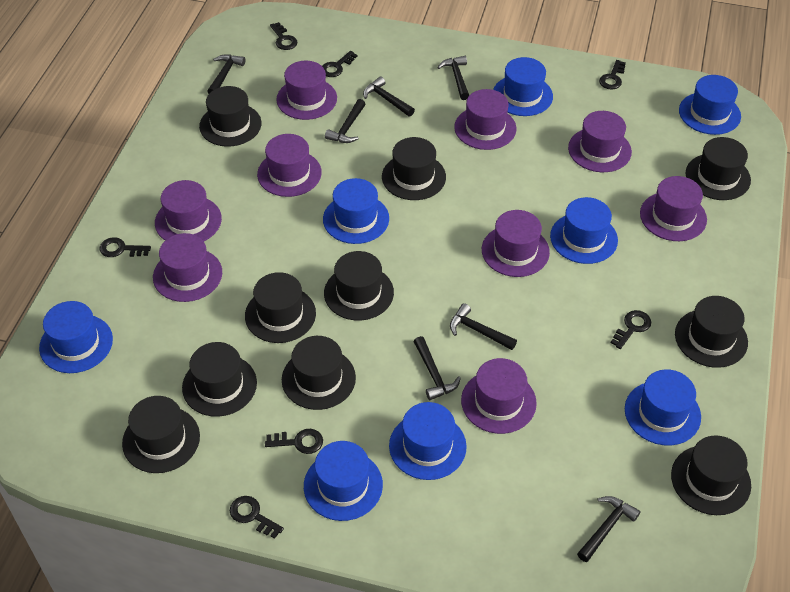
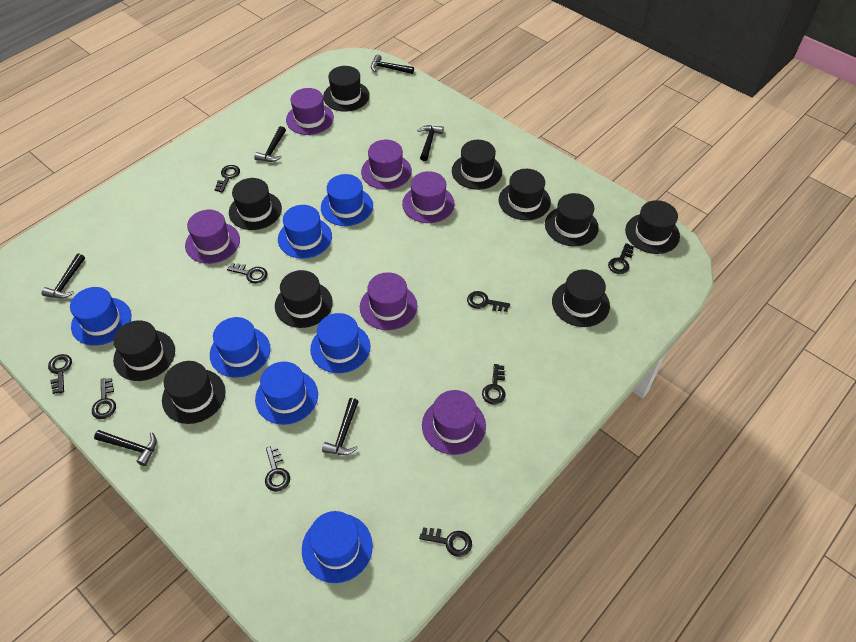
black hammer: 7 -> 6
black key: 7 -> 9
blue hat: 8 -> 7
purple hat: 9 -> 6

